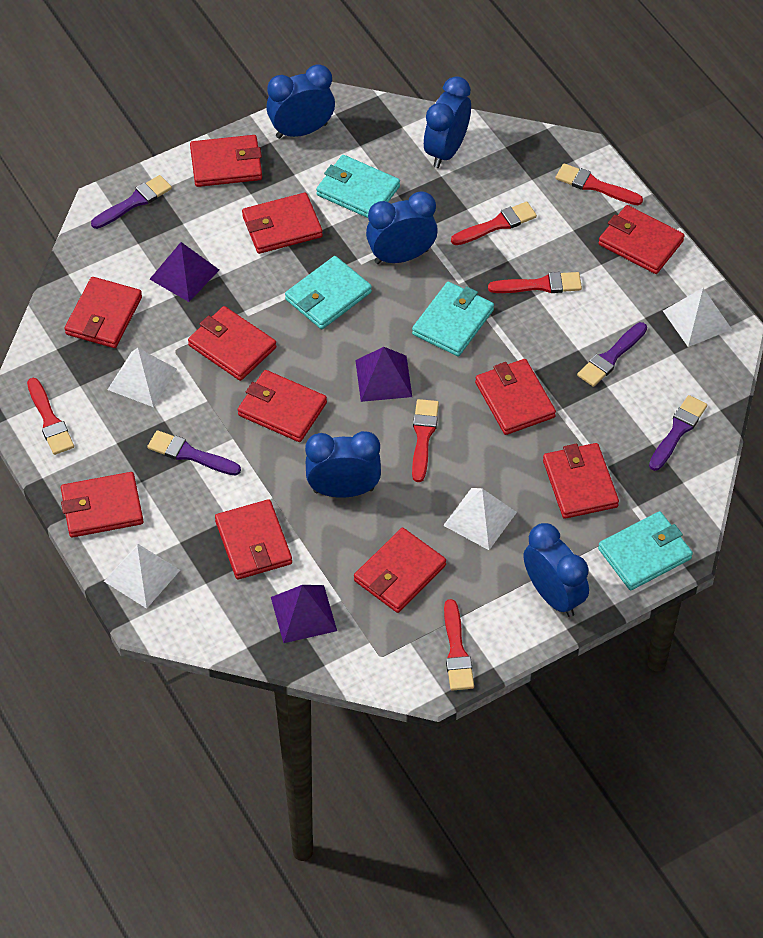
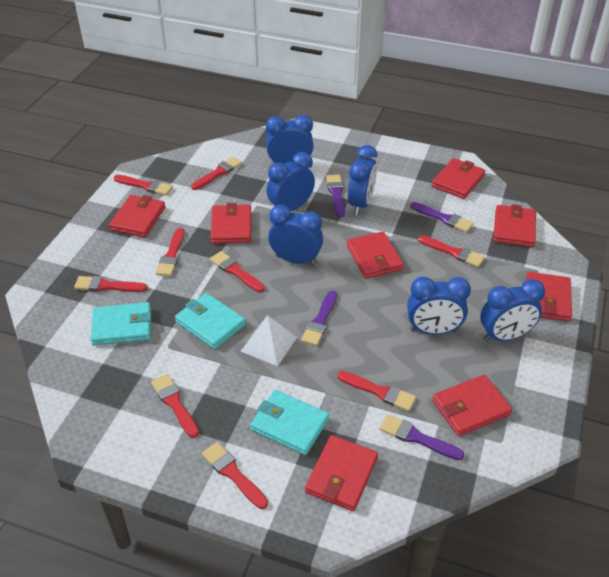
blue clock: 5 -> 6
purple pyramid: 3 -> 0
red brush: 6 -> 9
red wallet: 11 -> 8
turquoise wallet: 4 -> 3
white pyramid: 4 -> 1

